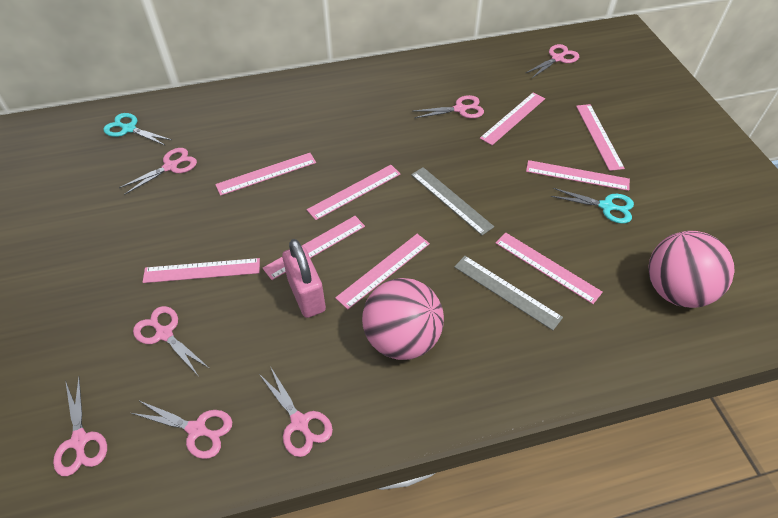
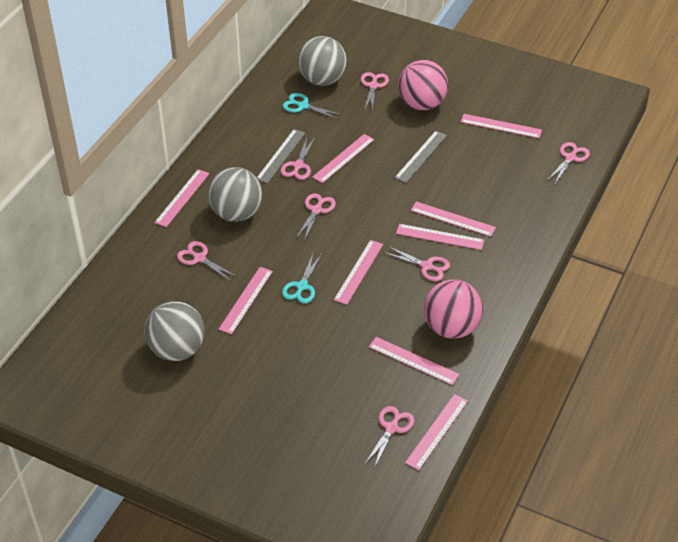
grey ball: 0 -> 3
pink padlock: 1 -> 0

